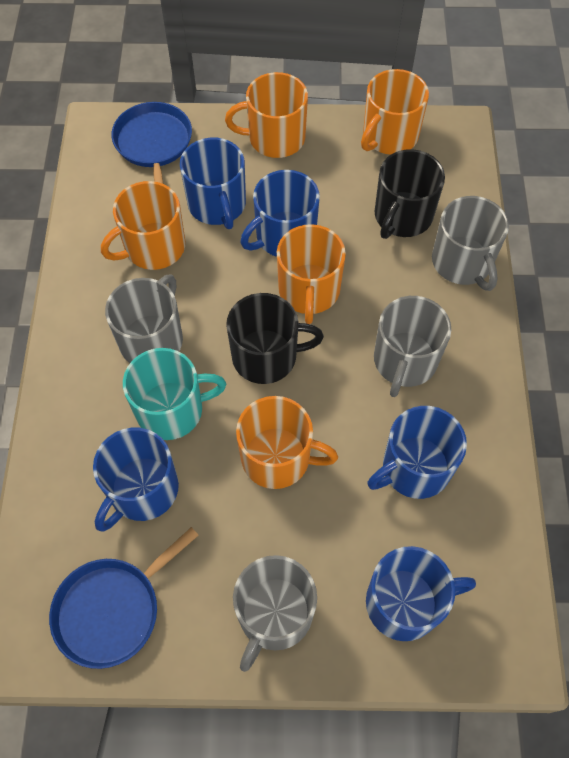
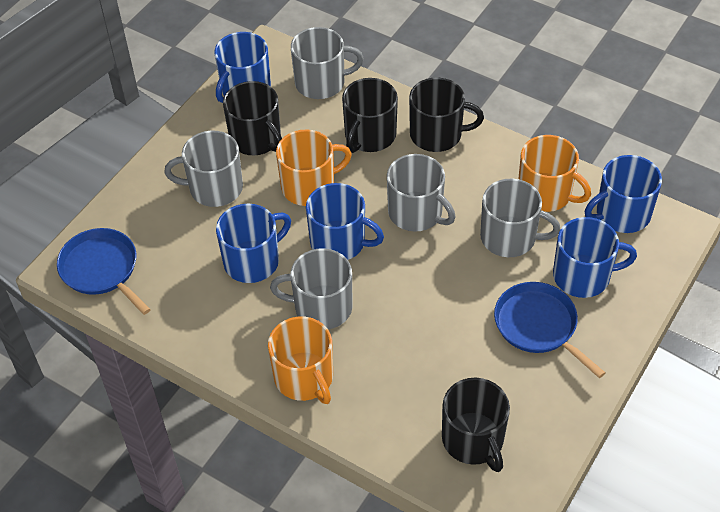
black mug: 2 -> 4
grey mug: 4 -> 5
orange mug: 5 -> 3
turquoise mug: 1 -> 0

